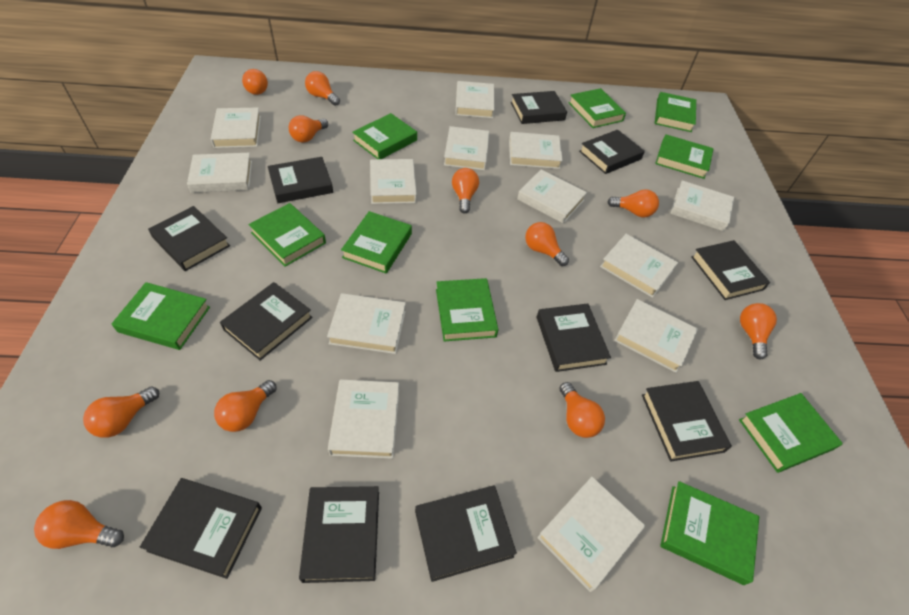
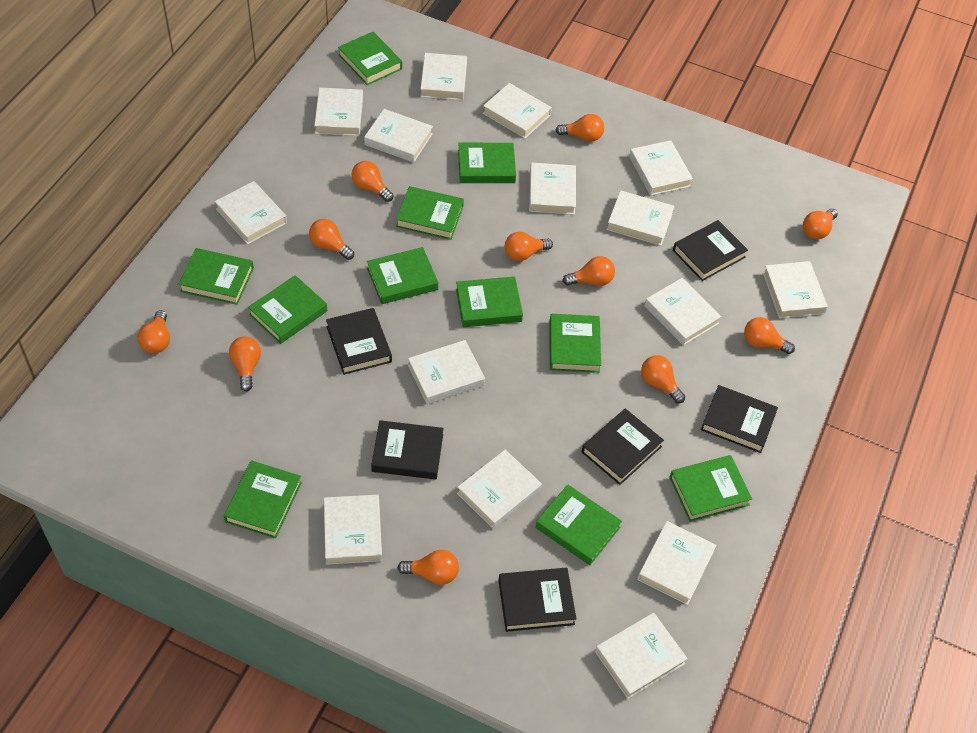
black book: 11 -> 6
green book: 10 -> 11
white book: 13 -> 15

